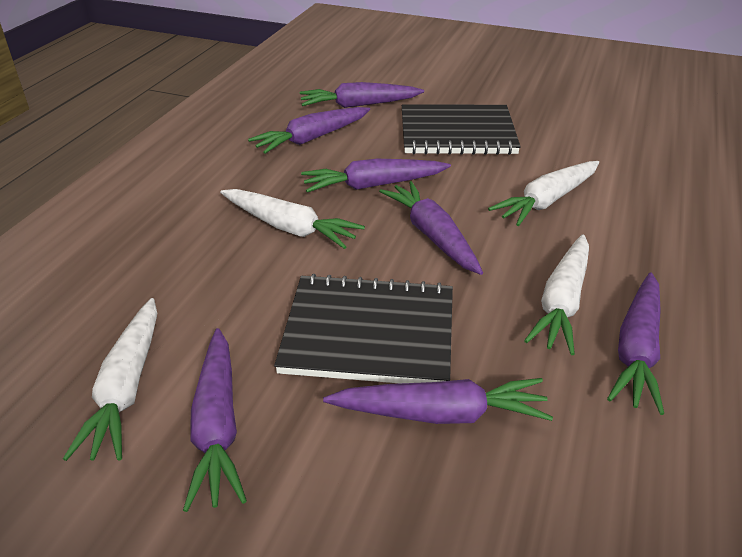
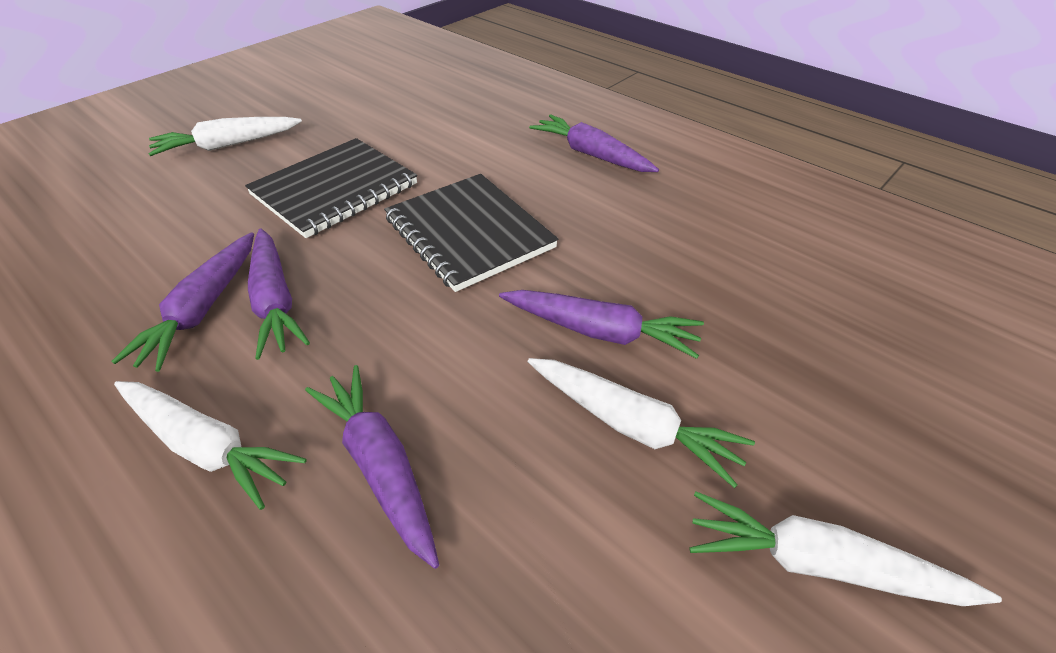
purple carrot: 7 -> 5

